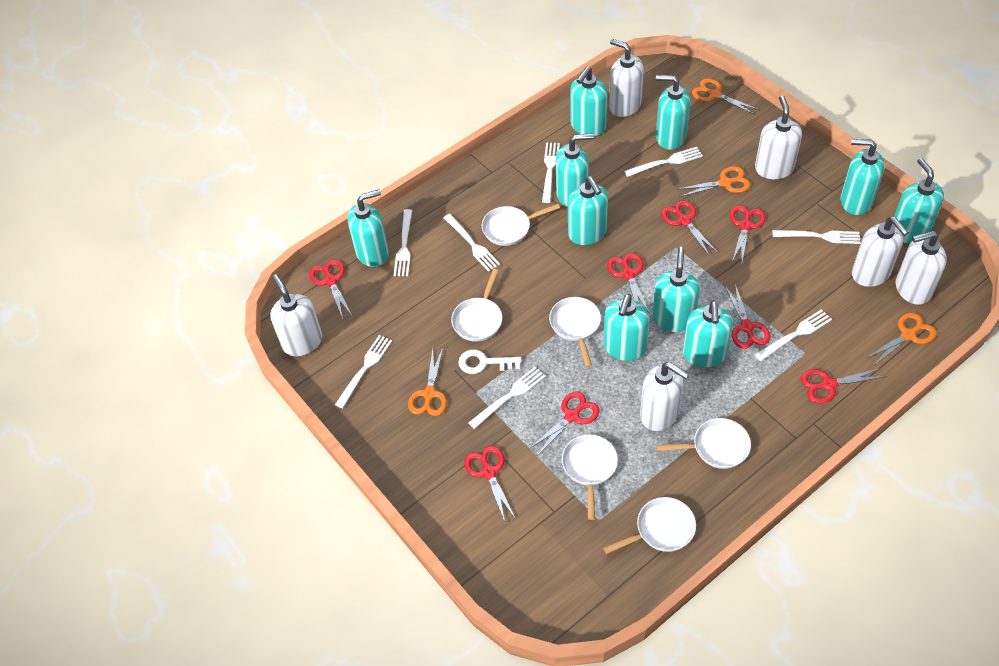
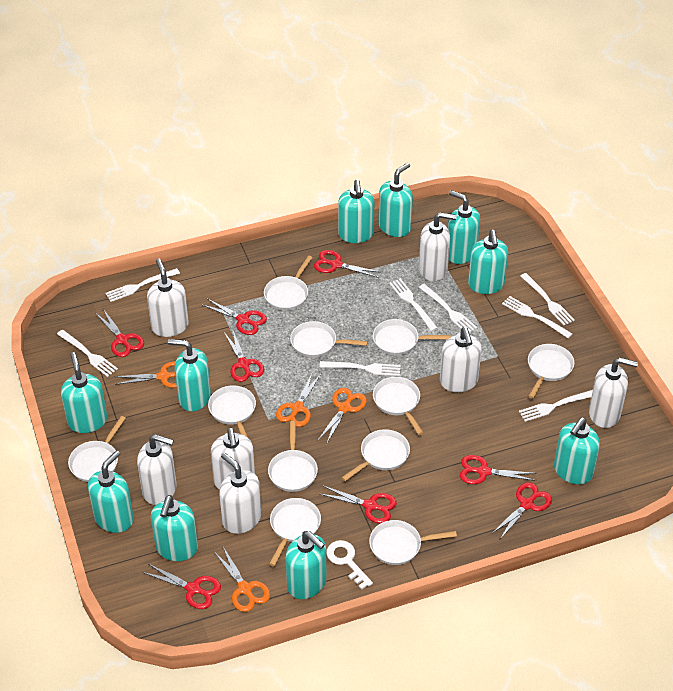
white pan: 6 -> 11
white soap dispenser: 6 -> 7

